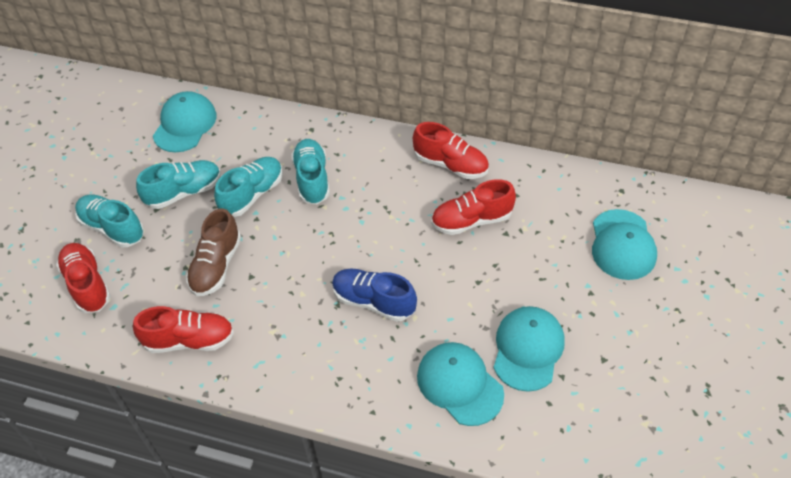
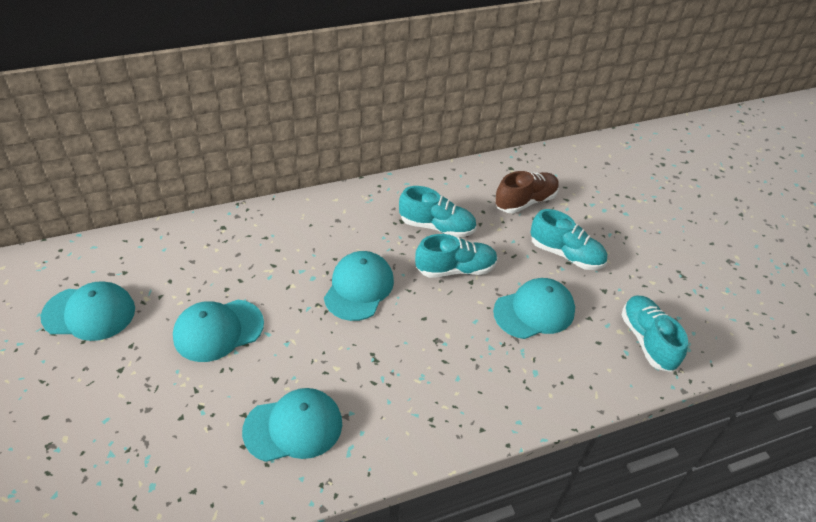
blue shoe: 1 -> 0
red shoe: 4 -> 0
turquoise cap: 4 -> 5

